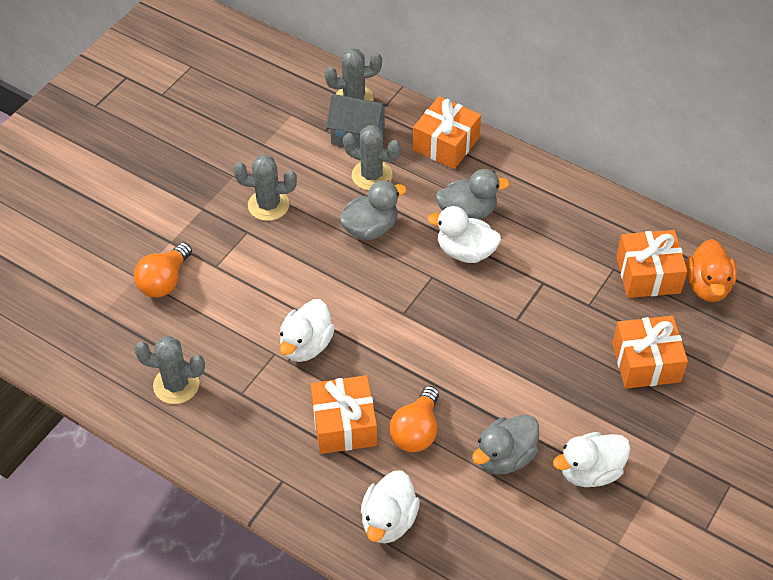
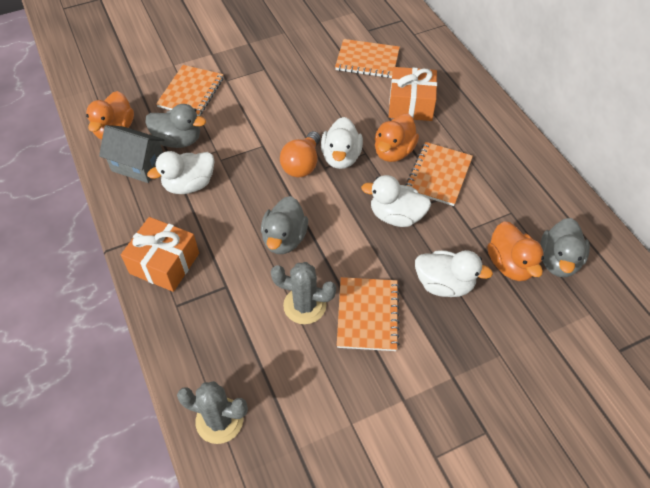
grey cactus: 4 -> 2
orange duck: 1 -> 3
orange gift: 4 -> 2
orange light bulb: 2 -> 1
orange notebook: 0 -> 4

